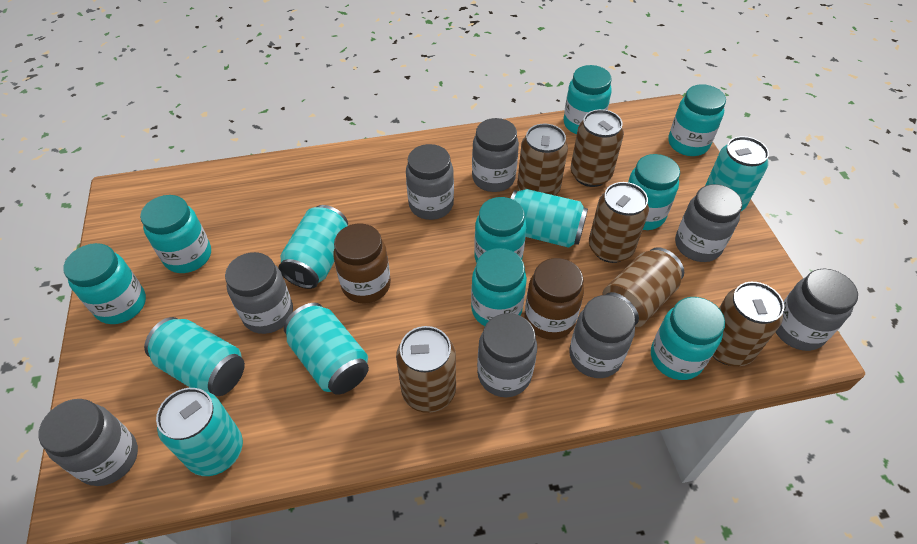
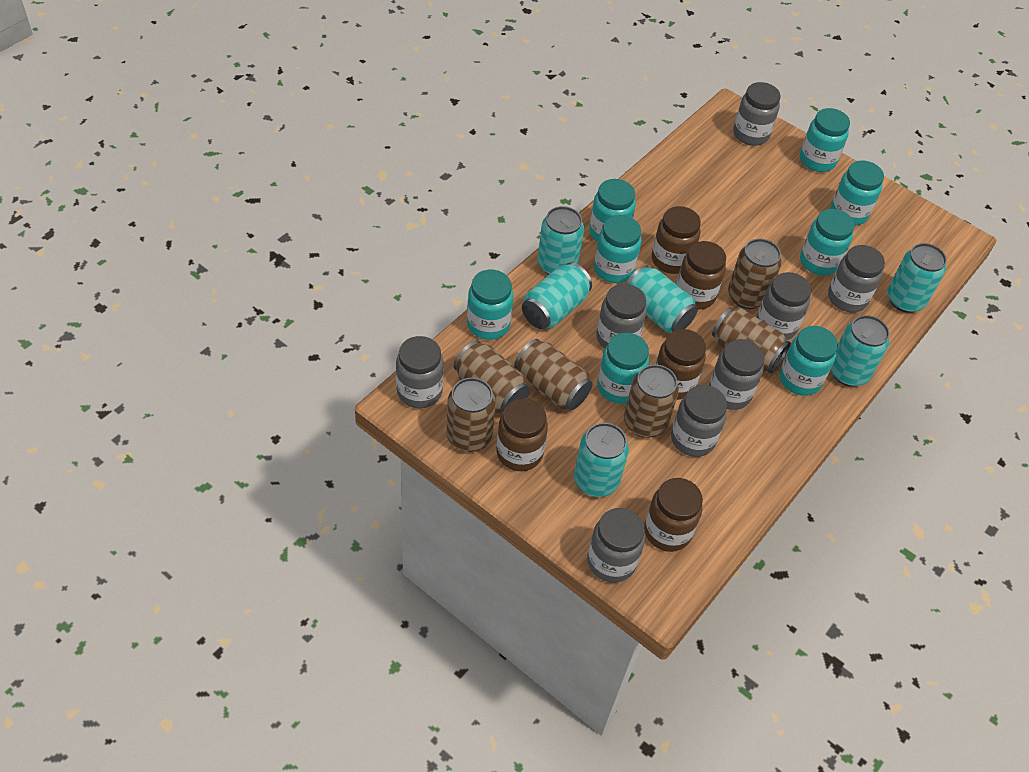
brown jar: 2 -> 5

